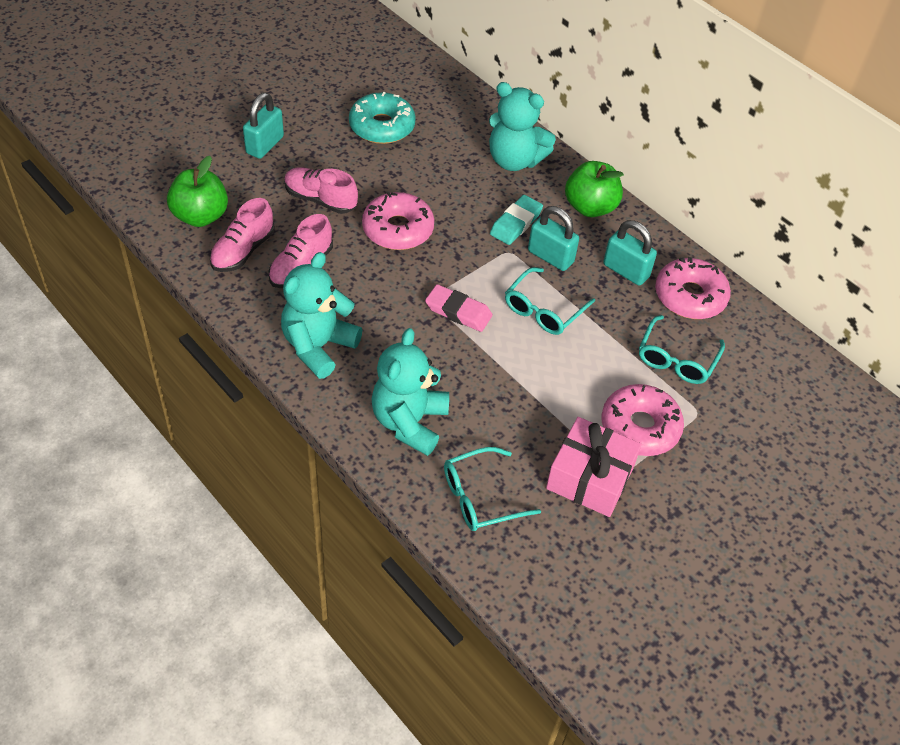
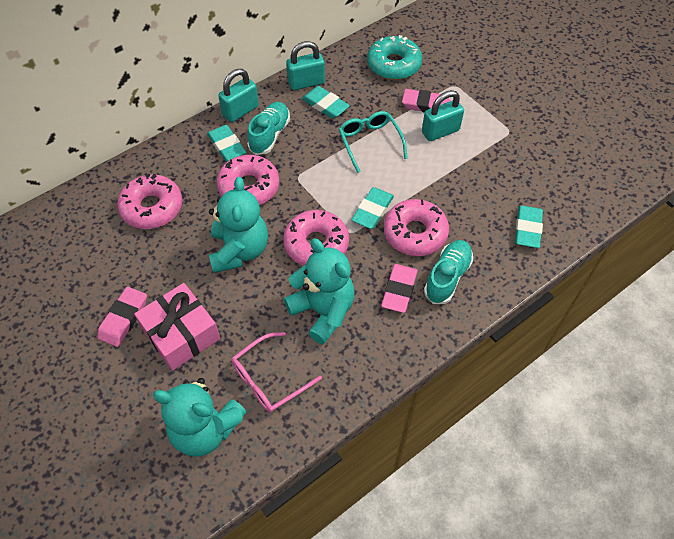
green apple: 2 -> 0
pink donut: 3 -> 4
pink eraser: 1 -> 3
pink glasses: 0 -> 1
pink shoe: 3 -> 0
turquoise eraser: 1 -> 4
turquoise glasses: 3 -> 1
turquoise shoe: 0 -> 2

